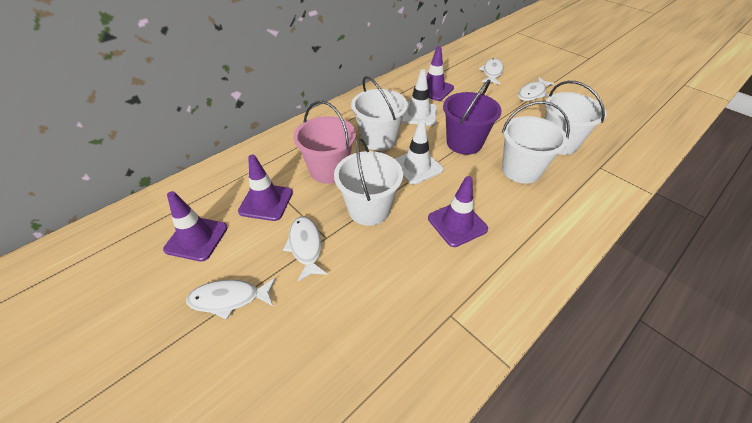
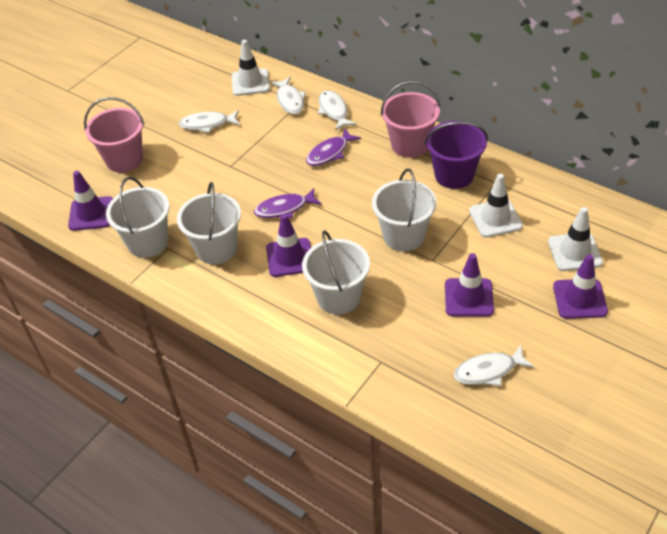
pink bucket: 1 -> 2
purple fish: 0 -> 2
white traffic cone: 2 -> 3

